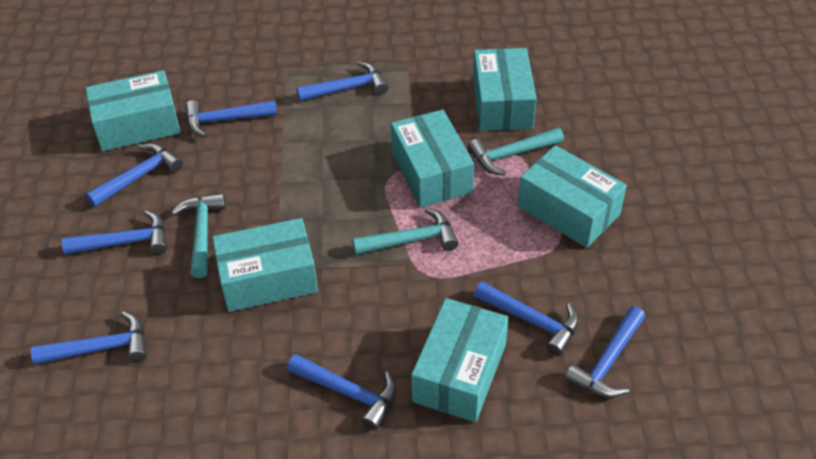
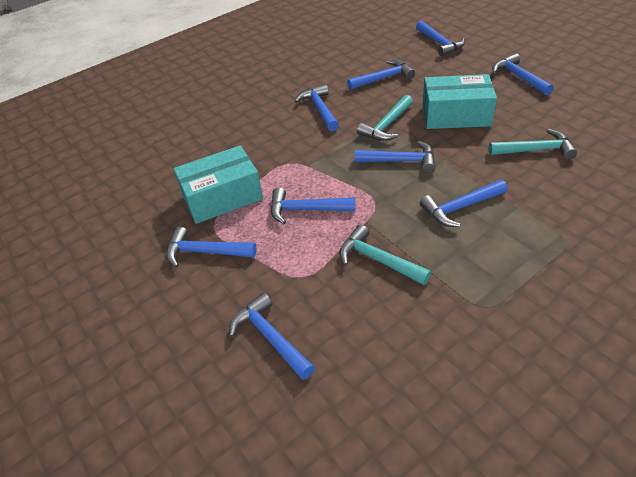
blue hammer: 8 -> 9
turquoise box: 6 -> 2

